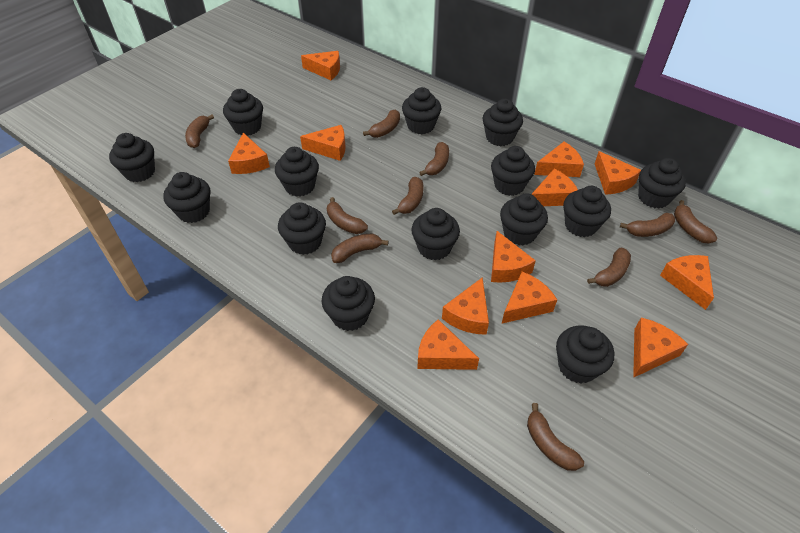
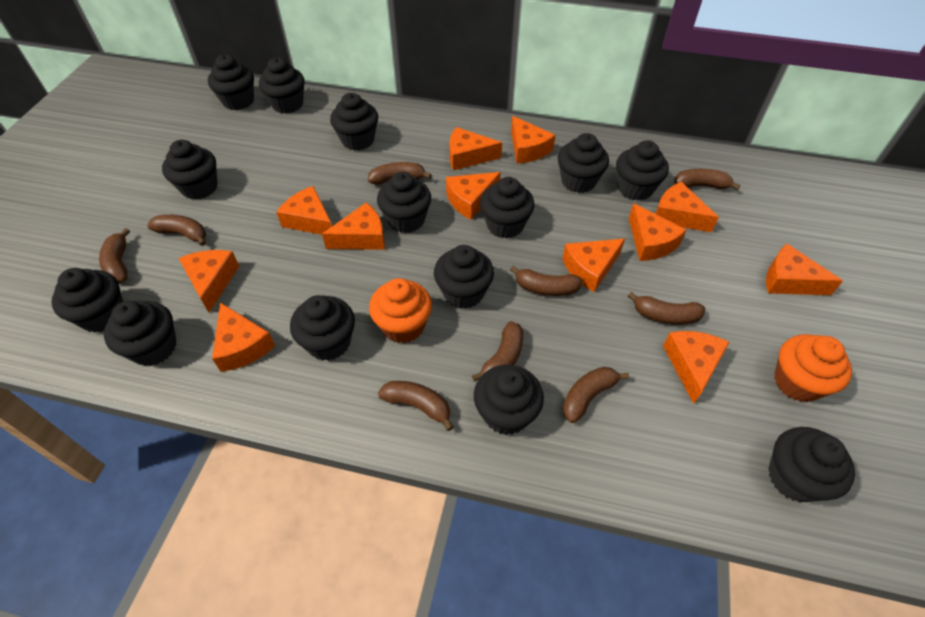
brown banana: 10 -> 9
orange cupcake: 0 -> 2

